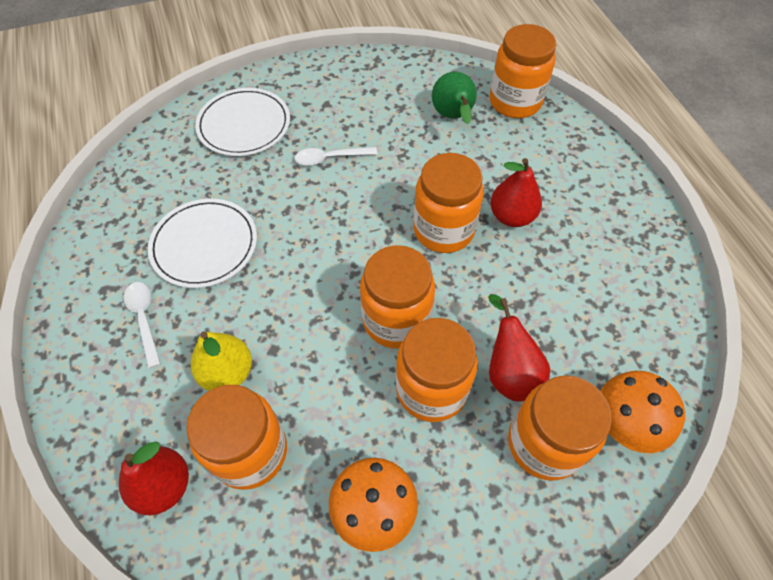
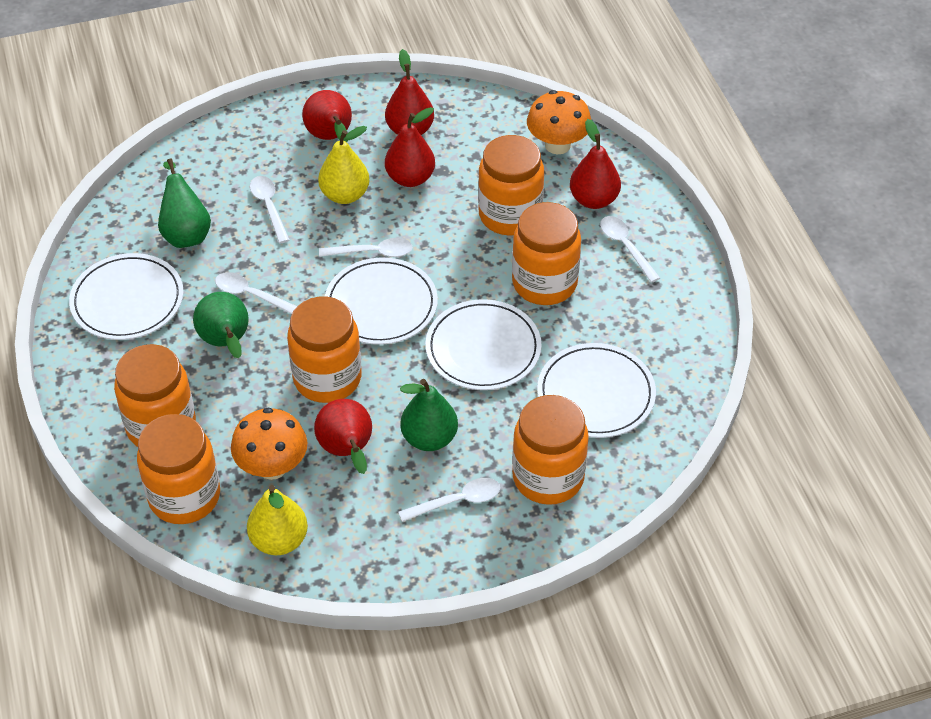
green pear: 1 -> 3
red pear: 3 -> 5
white plate: 2 -> 4
white spoon: 2 -> 5
yellow pear: 1 -> 2

